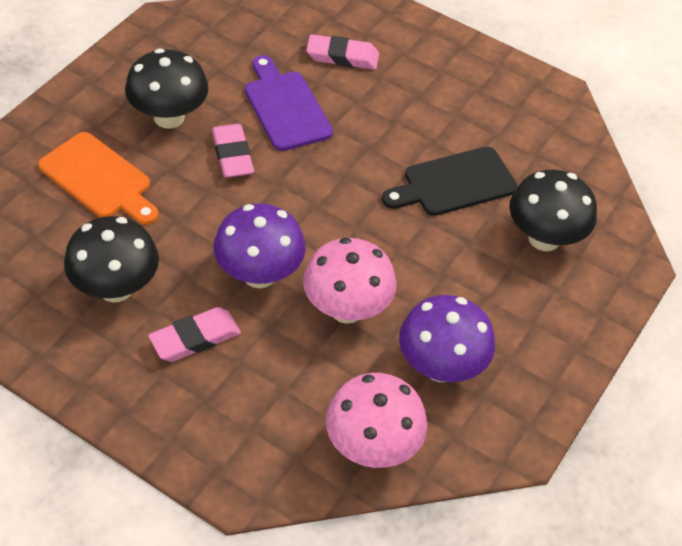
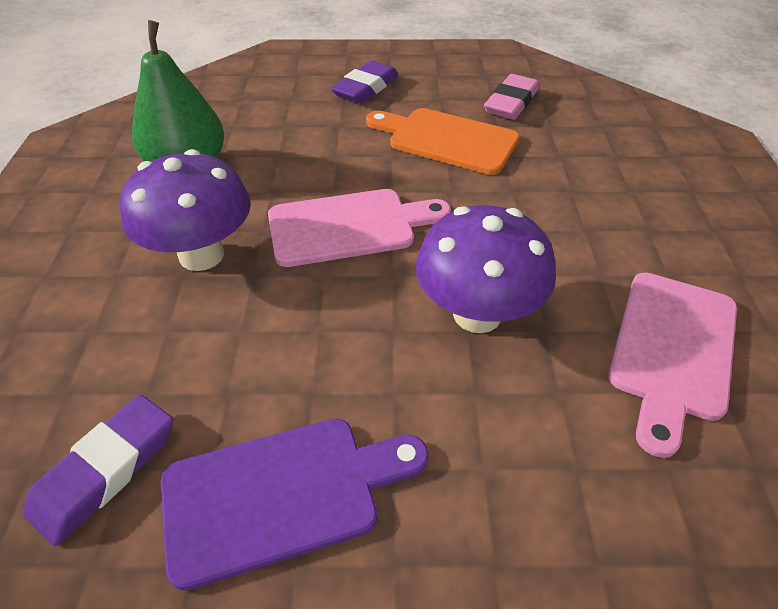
black cutting board: 1 -> 0
black mushroom: 3 -> 0
green pear: 0 -> 1
pink cutting board: 0 -> 2
pink eraser: 3 -> 1
pink mushroom: 2 -> 0
purple eraser: 0 -> 2

